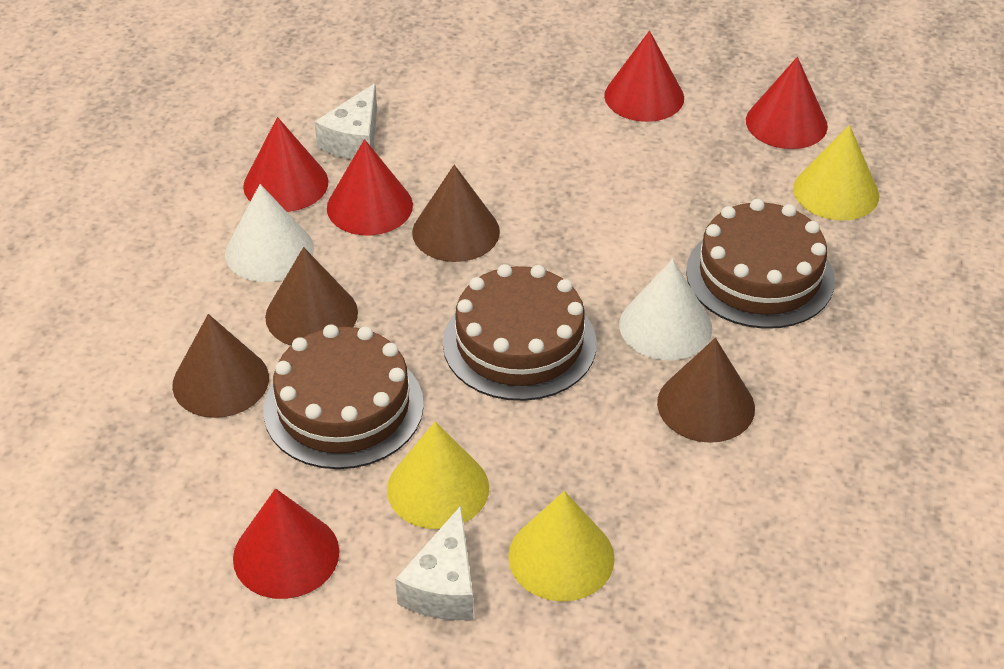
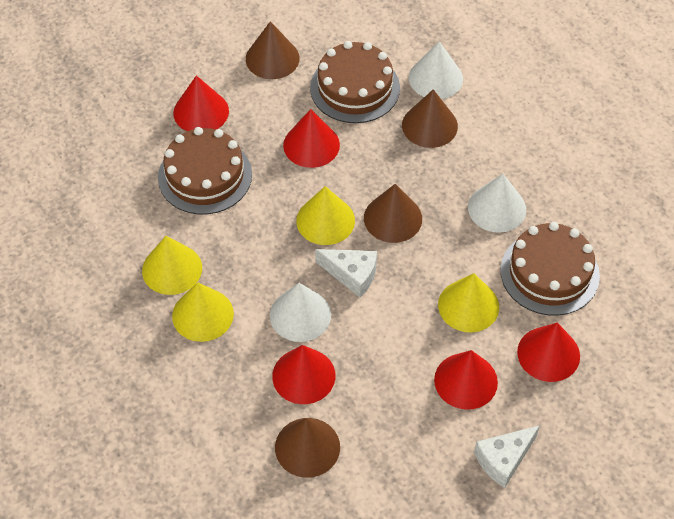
white cone: 2 -> 3
yellow cone: 3 -> 4

